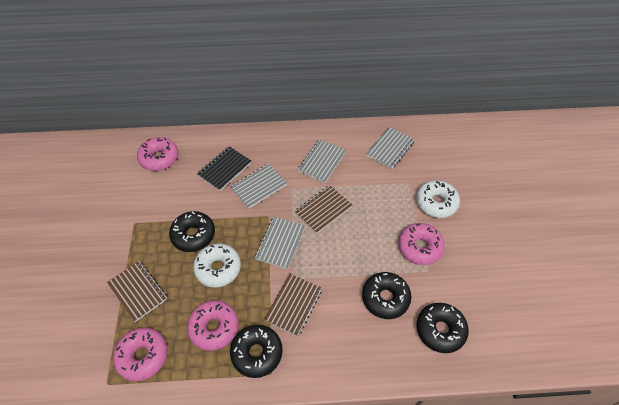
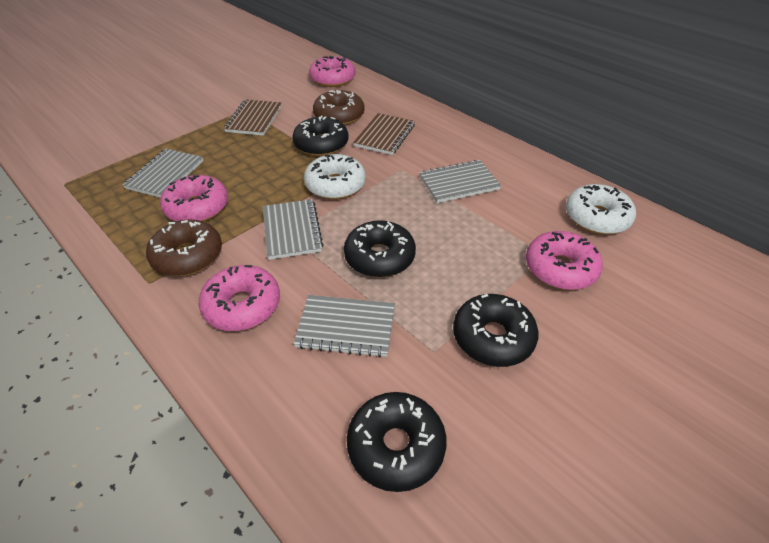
black notebook: 1 -> 0
brown donut: 0 -> 2
brown notebook: 3 -> 2

